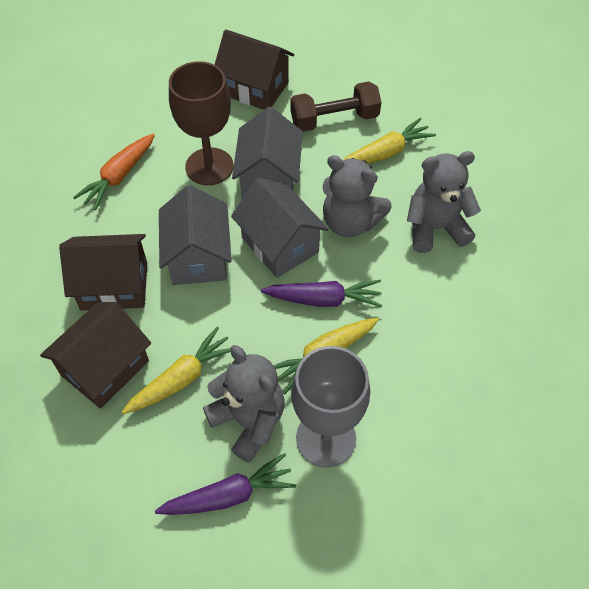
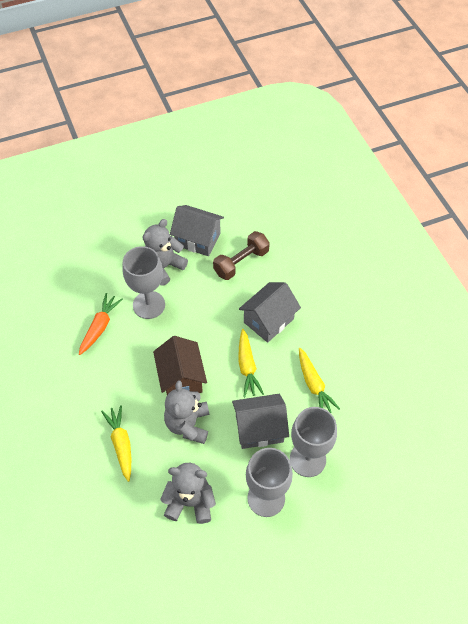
brown goblet: 1 -> 0
brown house: 3 -> 1
grey goblet: 1 -> 3
purple carrot: 2 -> 0

